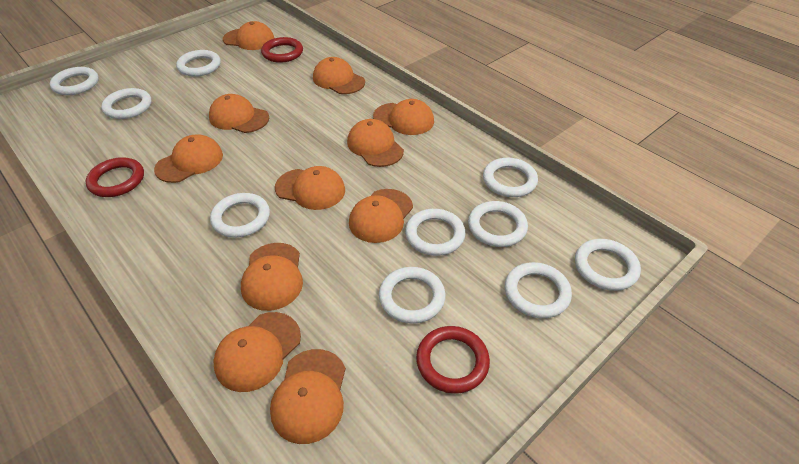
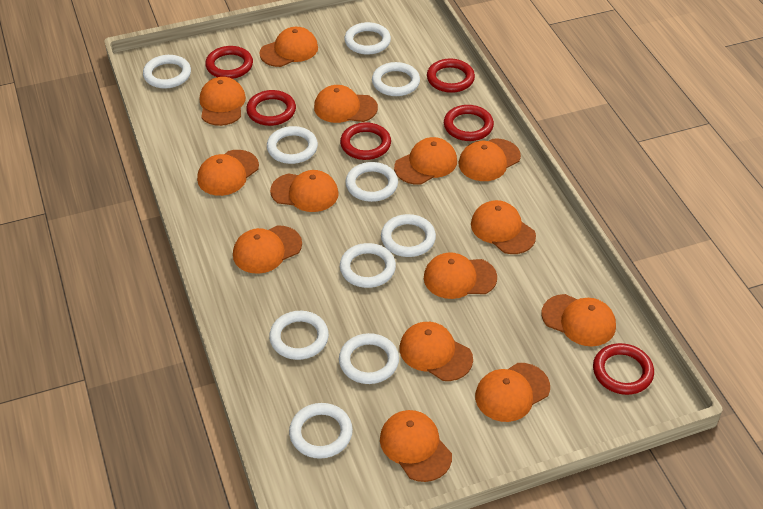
orange cap: 11 -> 14
red ring: 3 -> 6

